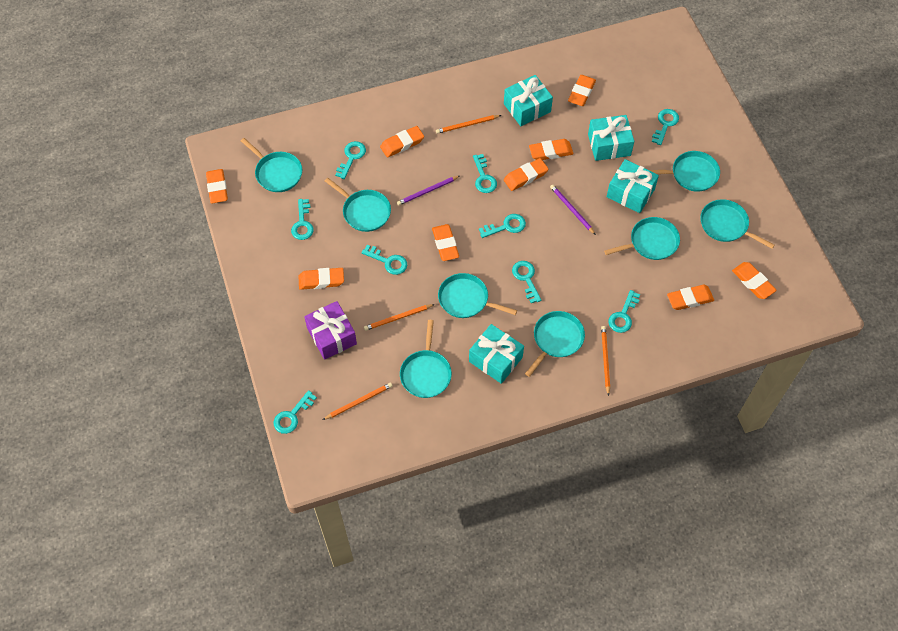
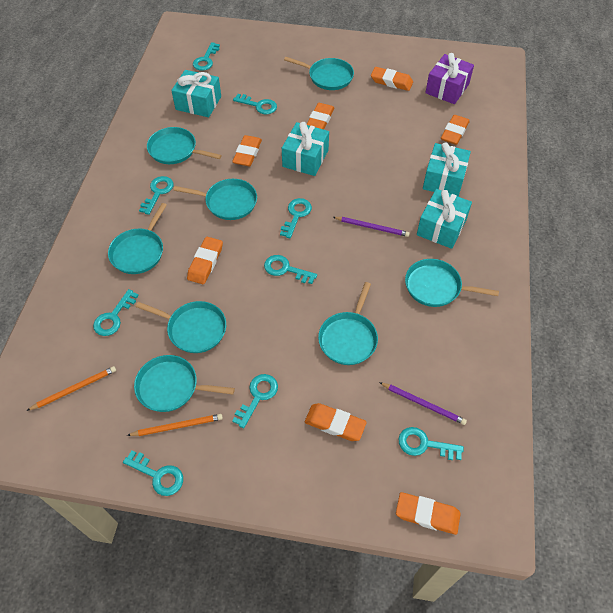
orange eraser: 9 -> 7
orange pencil: 4 -> 2

